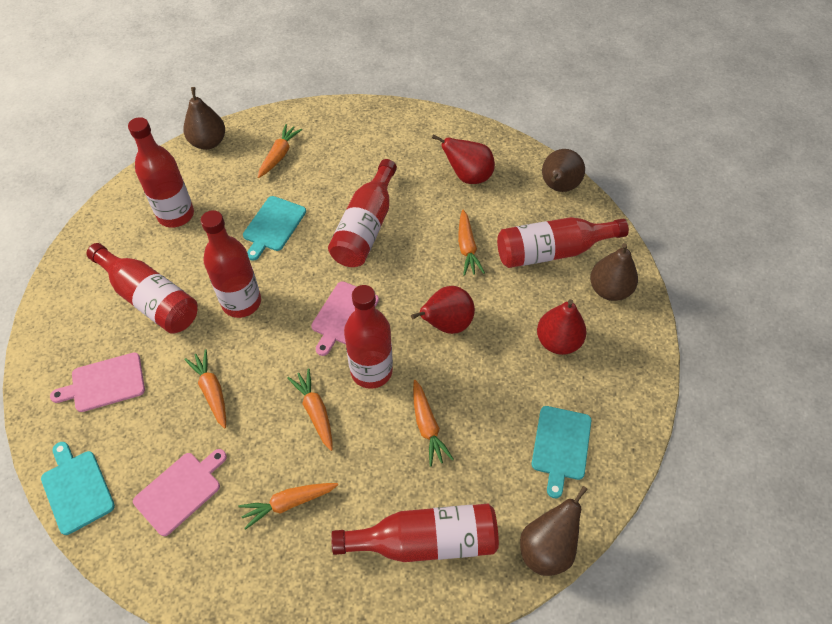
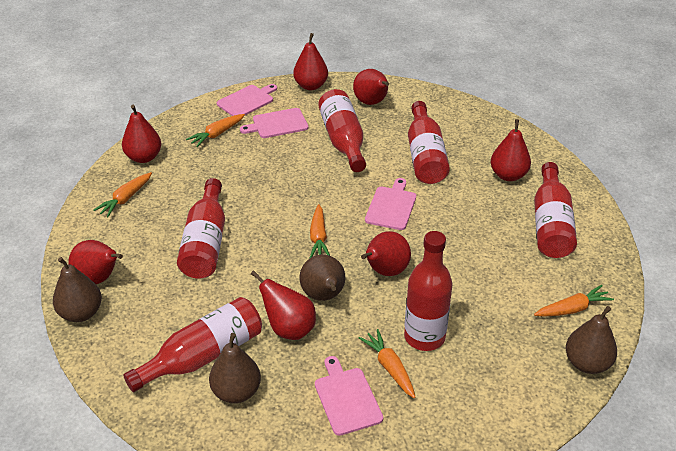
orange carrot: 6 -> 5
pink cutting board: 3 -> 4
red bottle: 7 -> 6
red pear: 3 -> 7
turquoise cutting board: 3 -> 0

